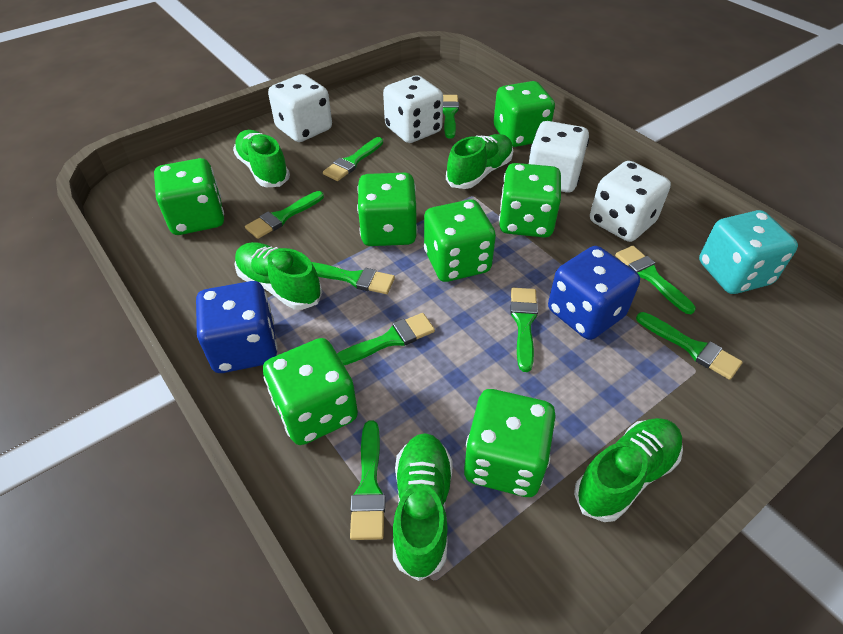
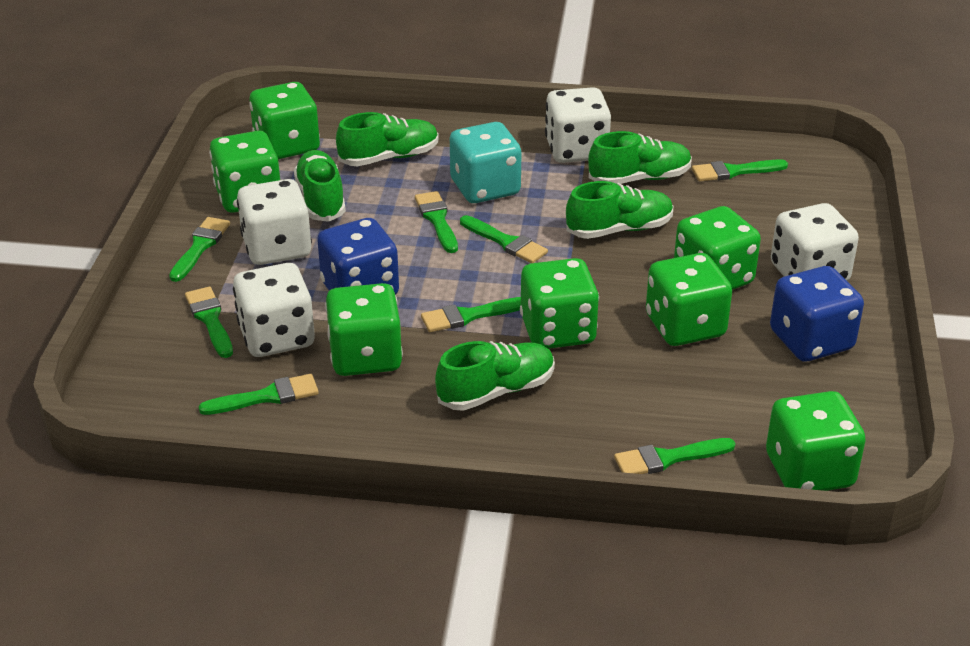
green brush: 9 -> 8

